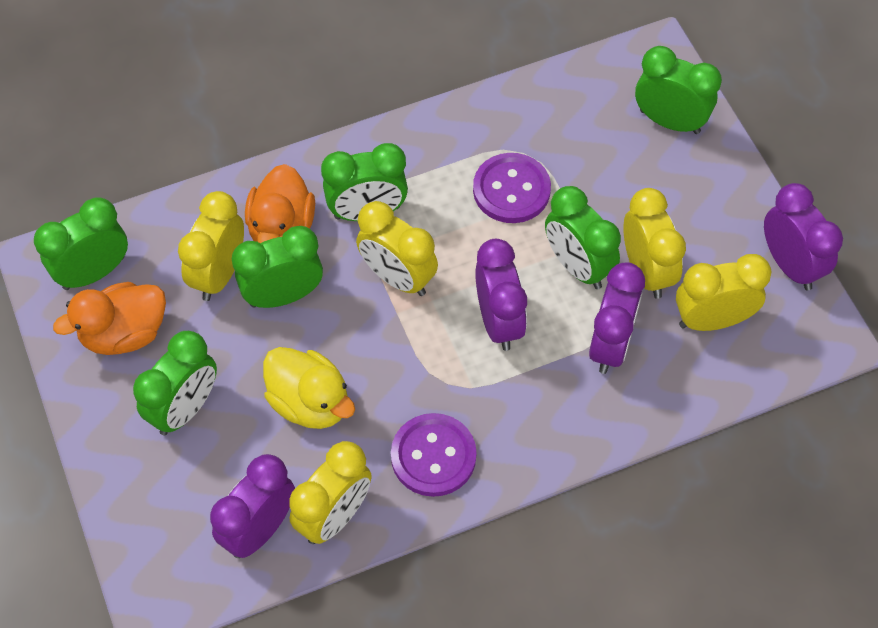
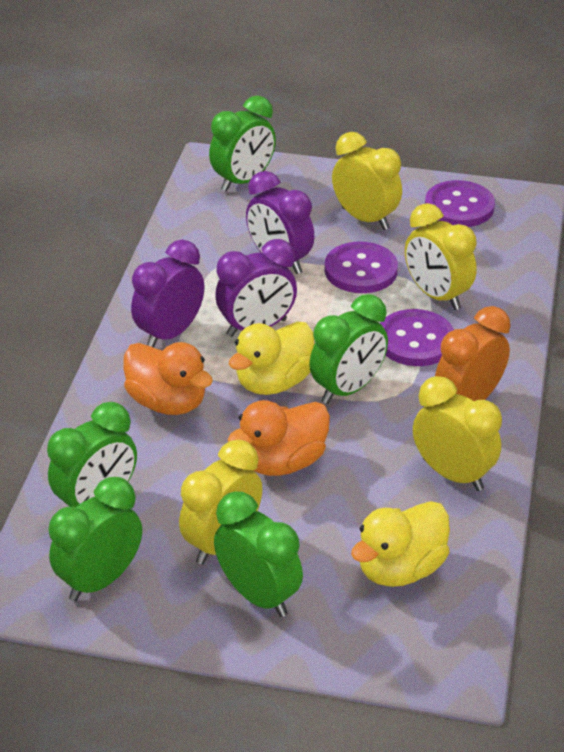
green clock: 6 -> 5
orange clock: 0 -> 1
purple button: 2 -> 3
purple clock: 4 -> 3
yellow clock: 5 -> 4
yellow duck: 1 -> 2

